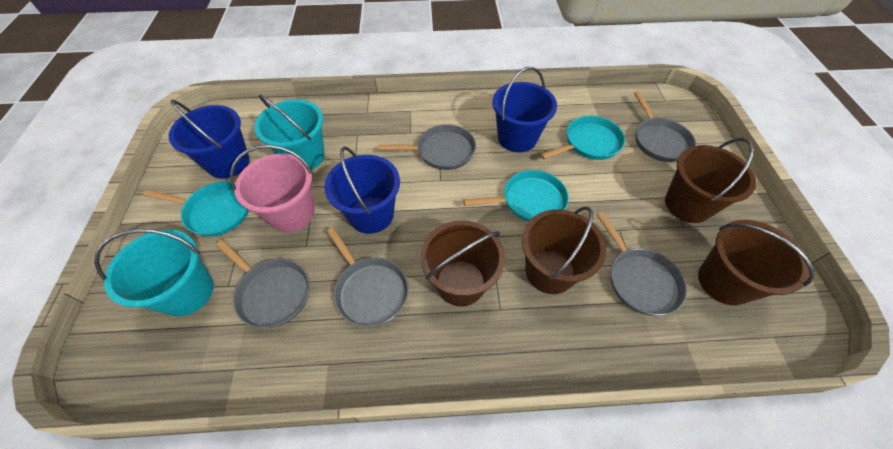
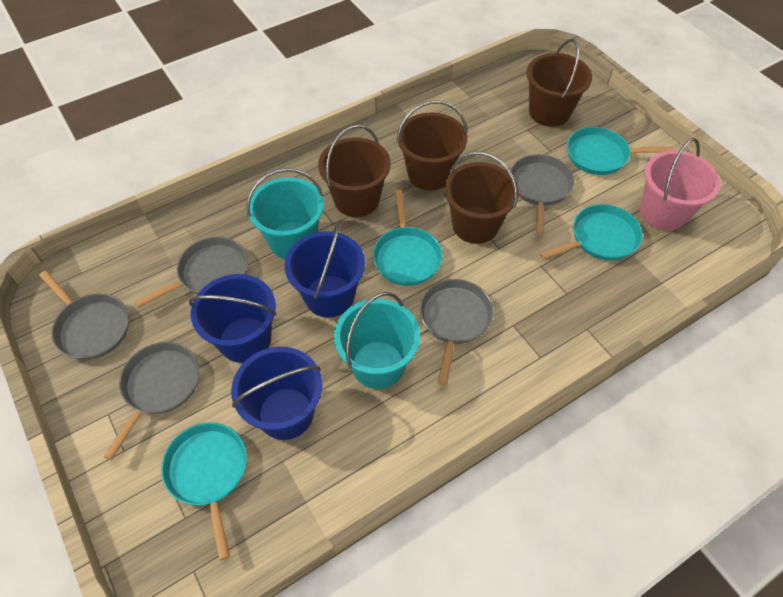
turquoise pan: 3 -> 4

